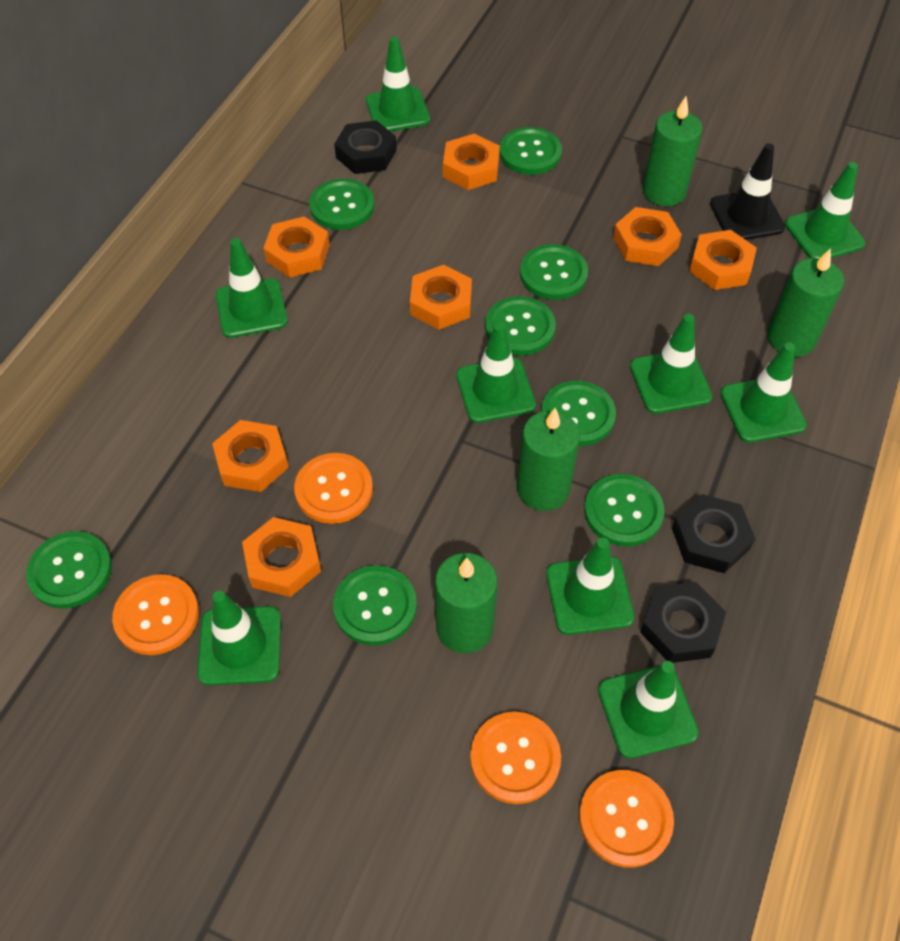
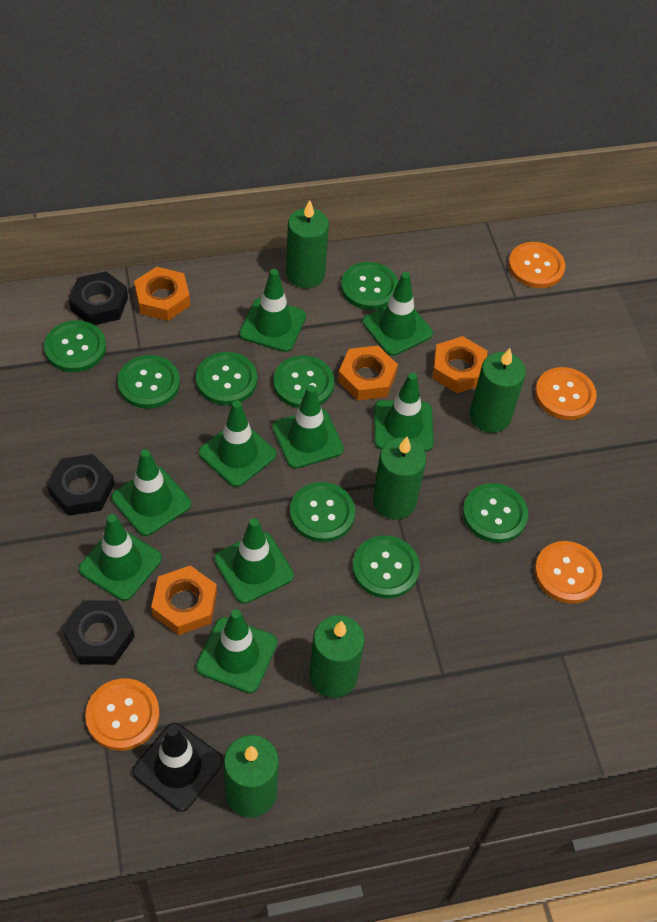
green candle: 4 -> 5
orange nut: 7 -> 4

